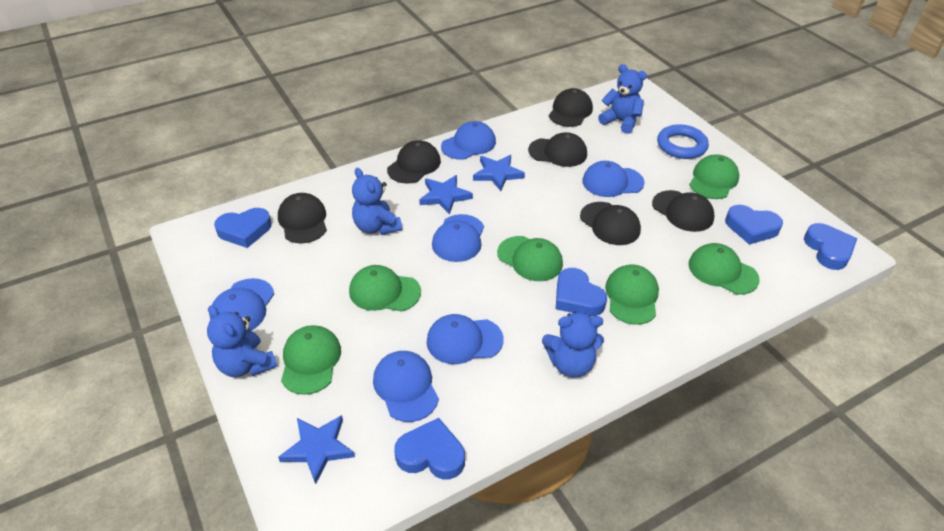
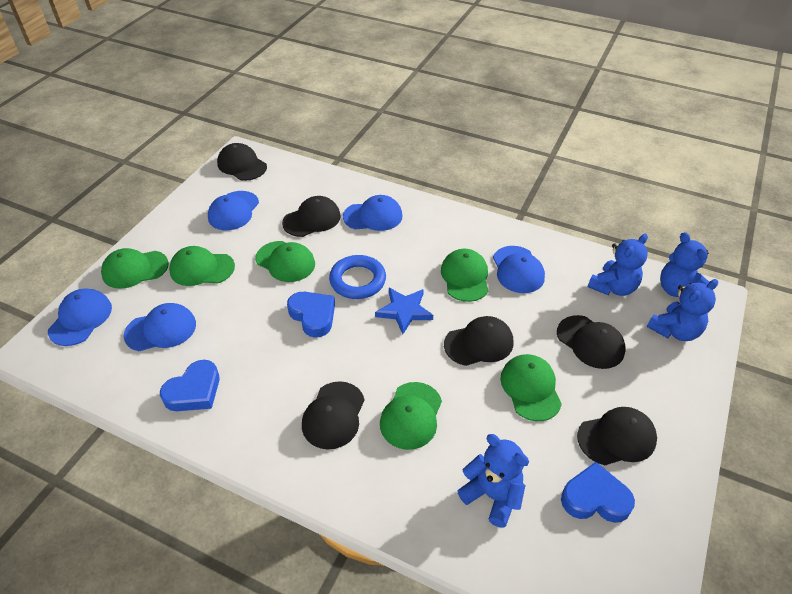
blue cap: 6 -> 5
blue heart: 5 -> 3
blue star: 3 -> 1

